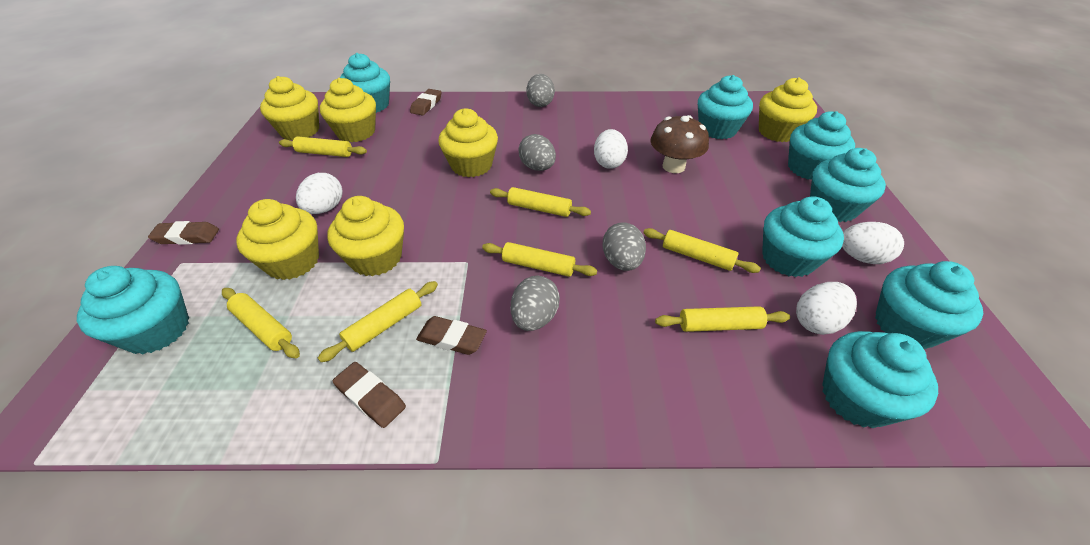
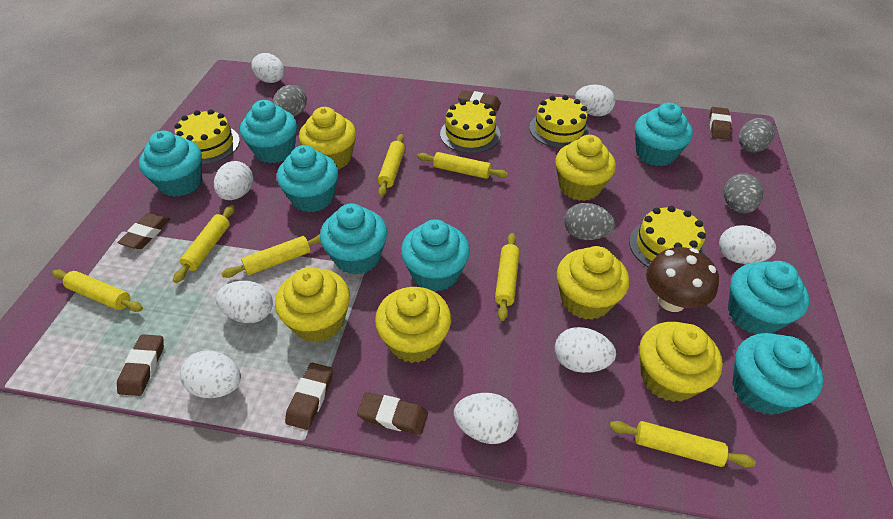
brown eraser: 4 -> 6
white egg: 4 -> 8
yellow cake: 0 -> 4

